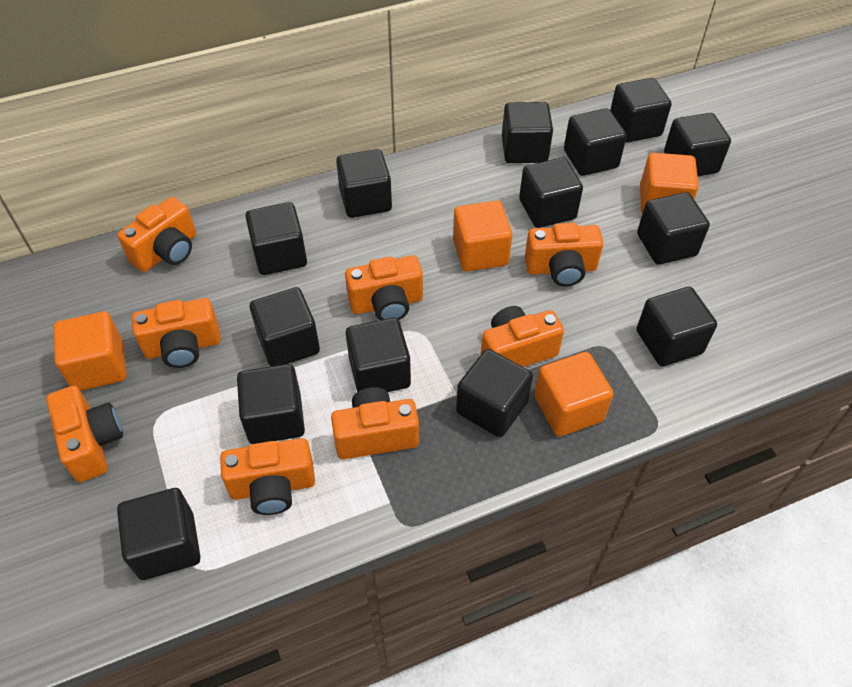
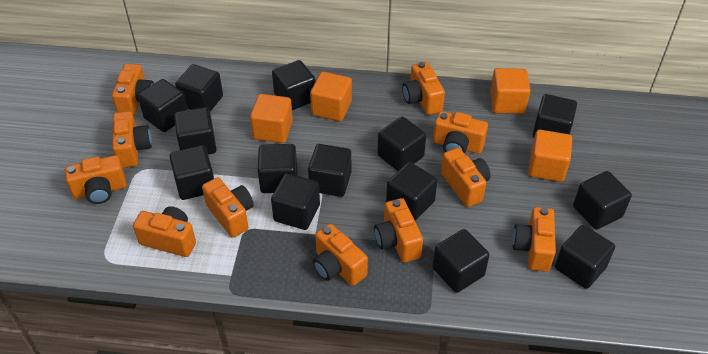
orange camera: 8 -> 11

